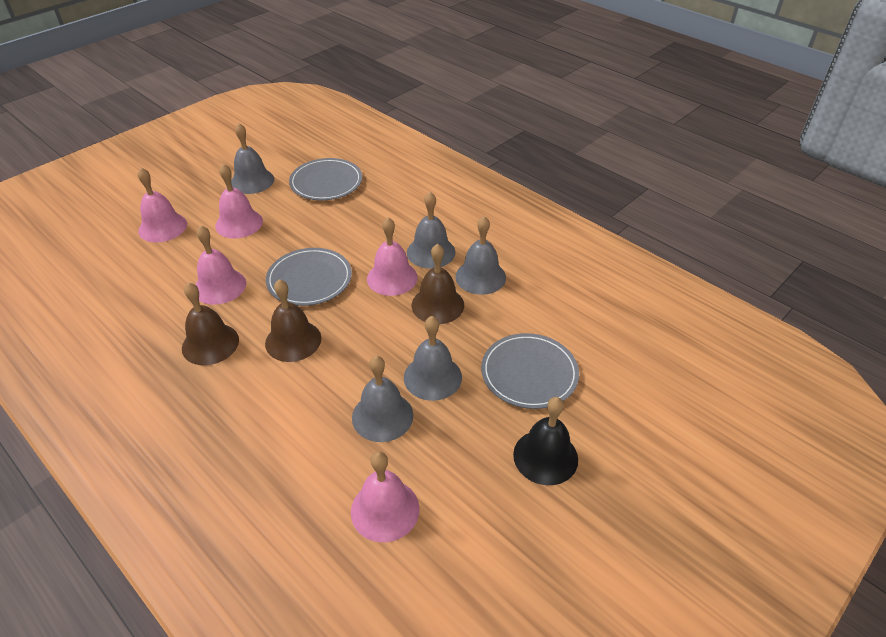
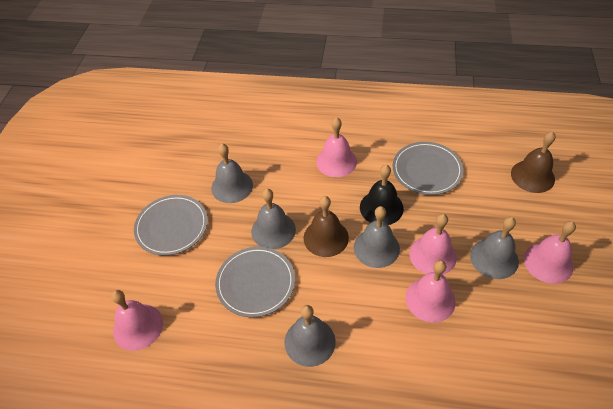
brown bell: 3 -> 2

